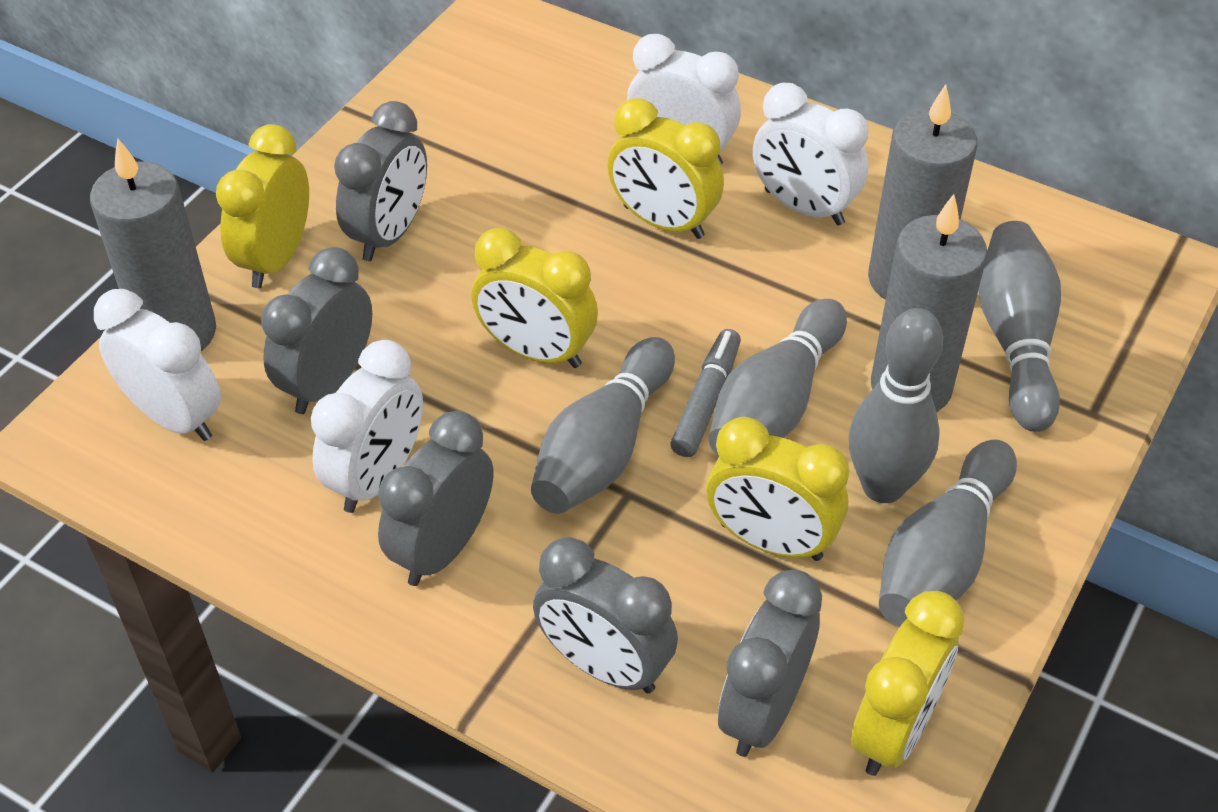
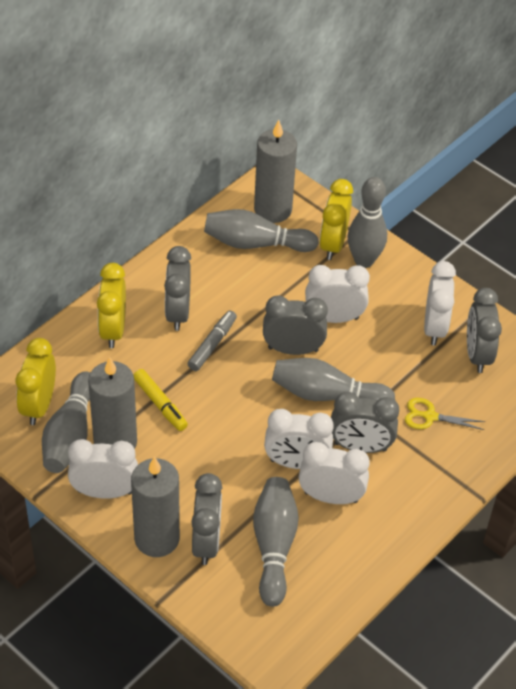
white clock: 4 -> 5
yellow clock: 5 -> 3
yellow marker: 0 -> 1
yellow scissors: 0 -> 1

